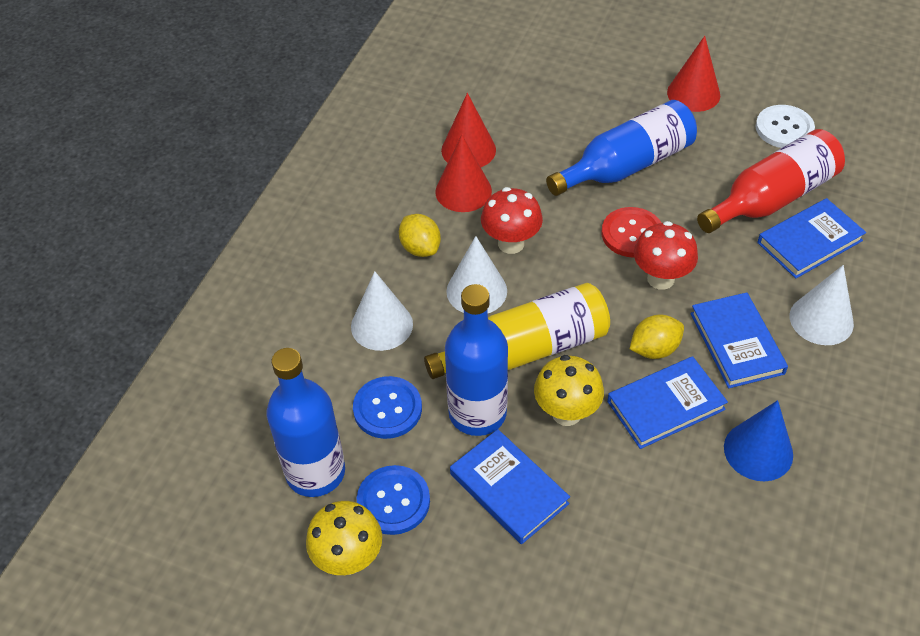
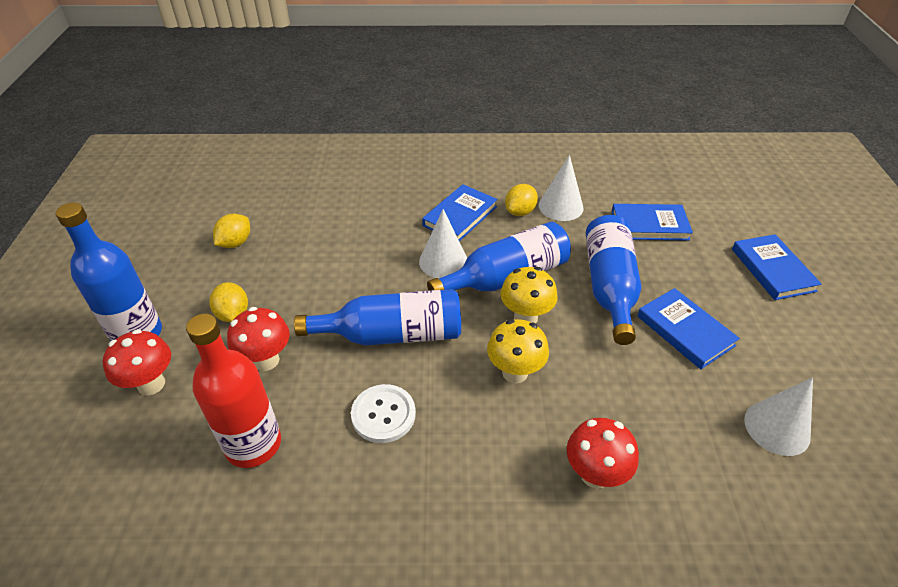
blue bottle: 3 -> 4
blue button: 2 -> 0
blue cone: 1 -> 0
red button: 1 -> 0
red cone: 3 -> 0
red mushroom: 2 -> 3
yellow bottle: 1 -> 0
yellow lemon: 2 -> 3

